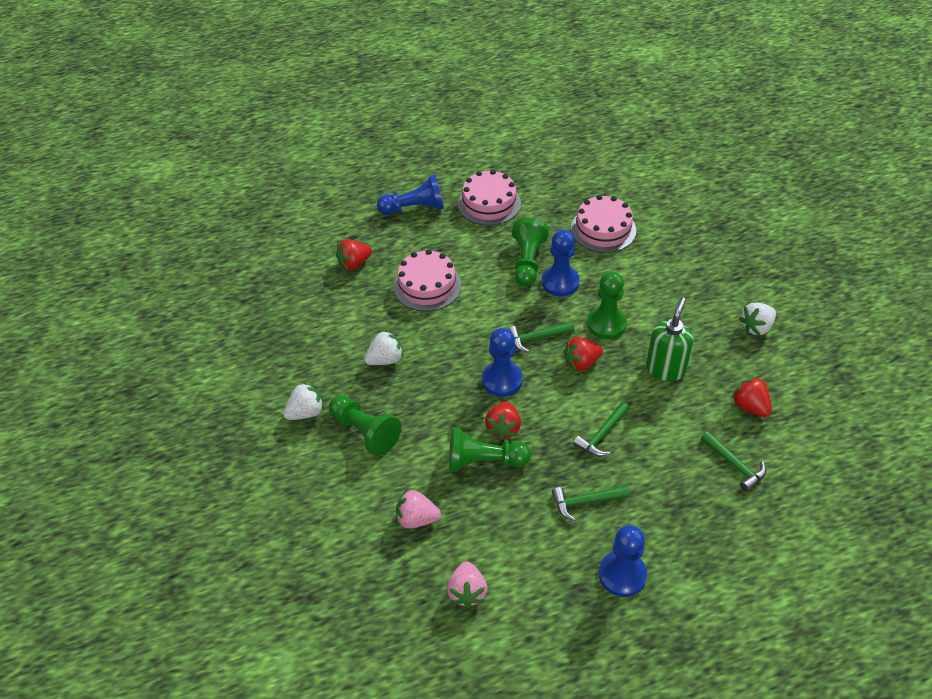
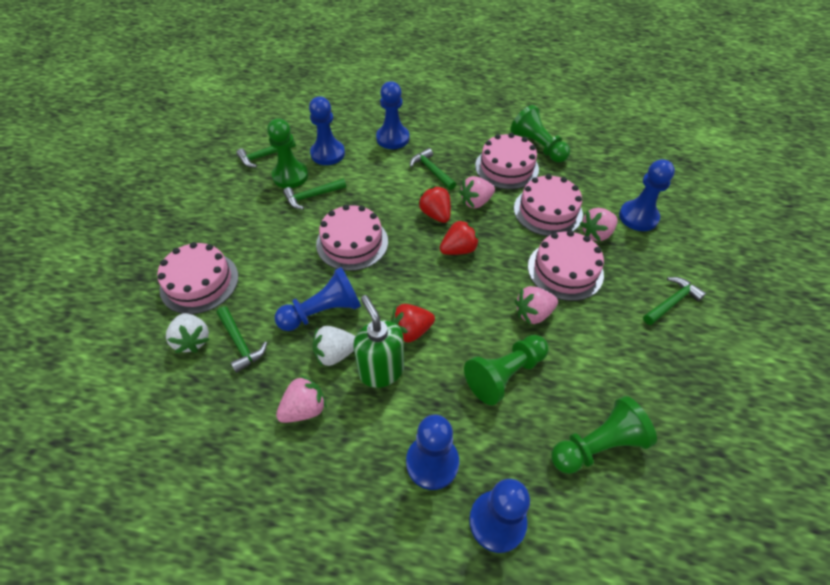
blue pawn: 4 -> 6
green hammer: 4 -> 5
pink cake: 3 -> 5
pink strawberry: 2 -> 4
red strawberry: 4 -> 3
white strawberry: 3 -> 2

